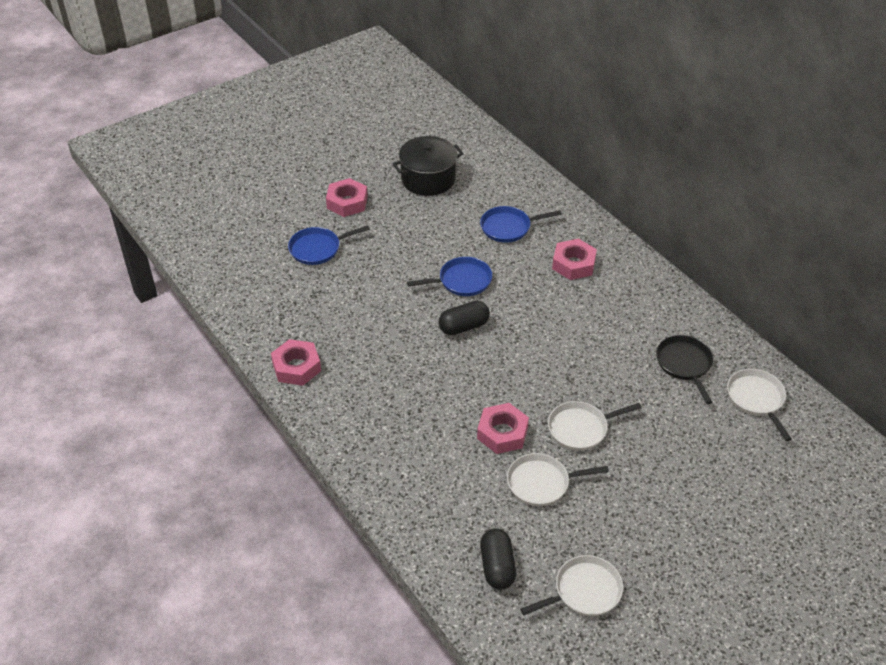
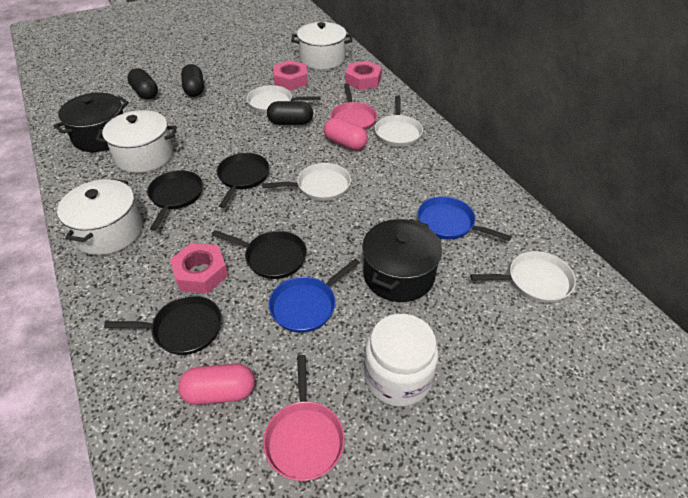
black capsule: 2 -> 3
black pan: 1 -> 4
black pot: 1 -> 2
blue pan: 3 -> 2
pink capsule: 0 -> 2
pink nut: 4 -> 3
pink pan: 0 -> 2
white jar: 0 -> 1
white pot: 0 -> 3

